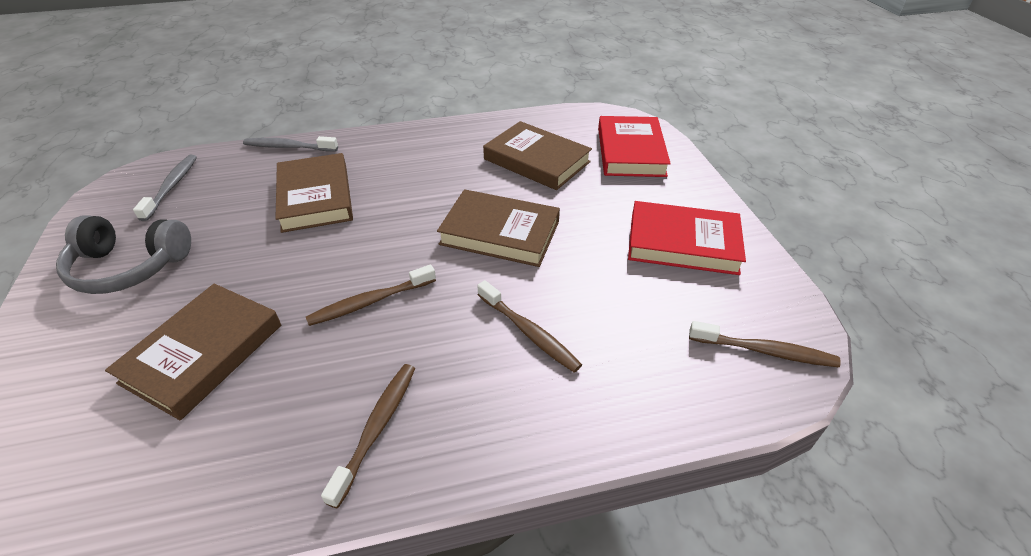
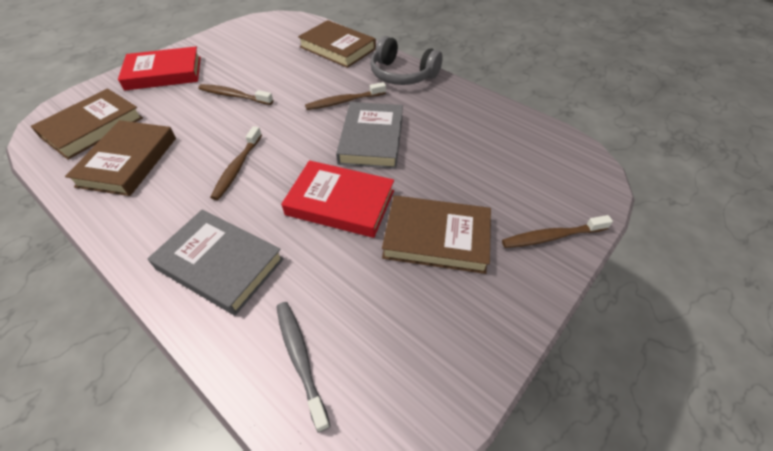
grey book: 0 -> 2
grey toothbrush: 2 -> 1

